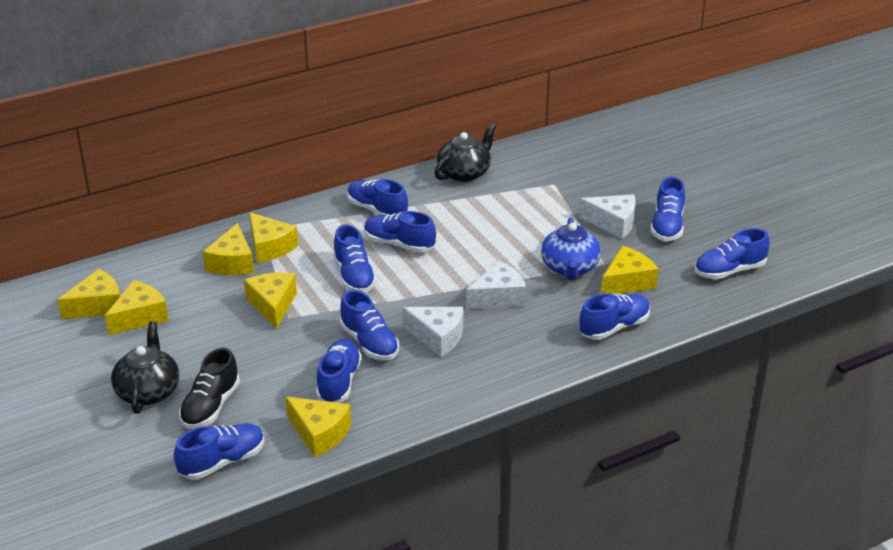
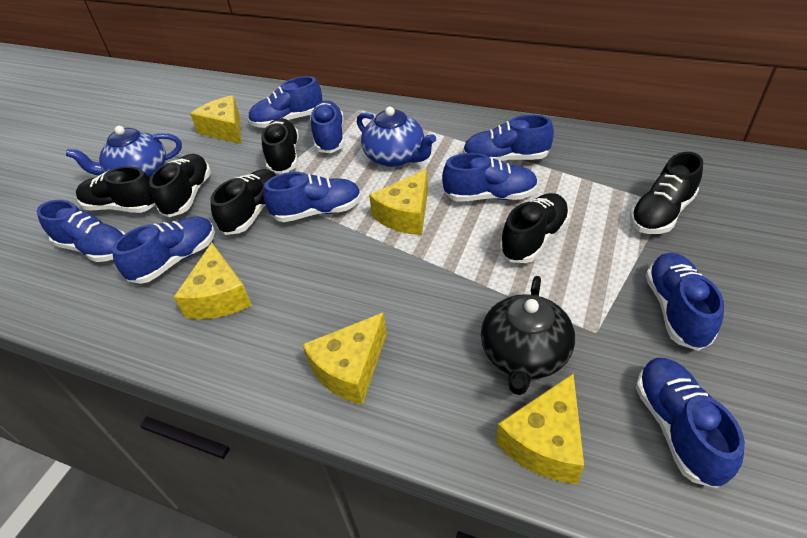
black shoe: 1 -> 6
black teapot: 2 -> 1
blue teapot: 1 -> 2
white cheese: 3 -> 0
yellow cheese: 7 -> 5

